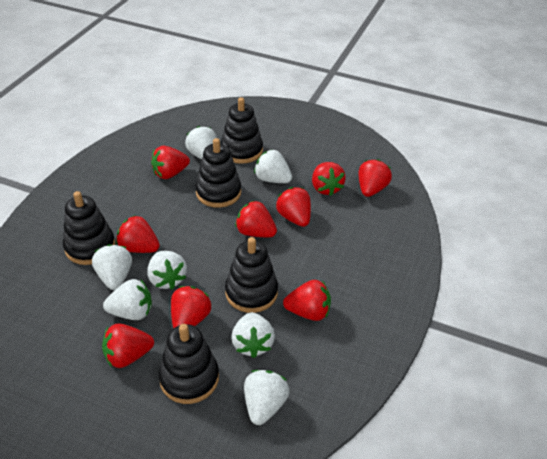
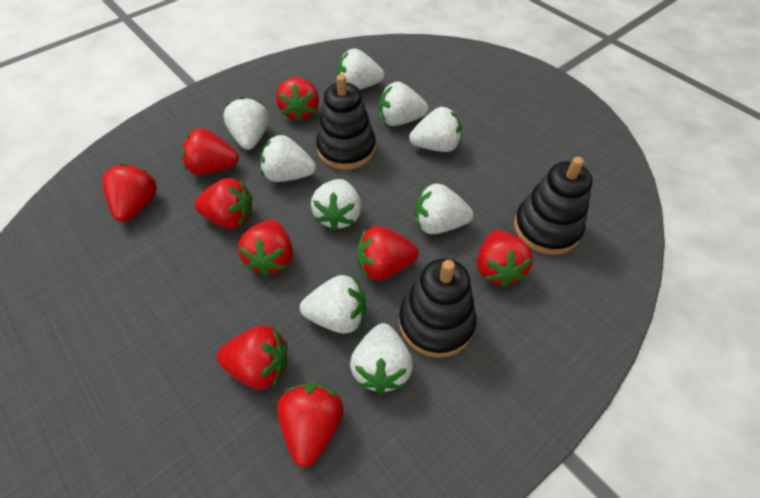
black stacking toy: 5 -> 3
white strawberry: 7 -> 9

